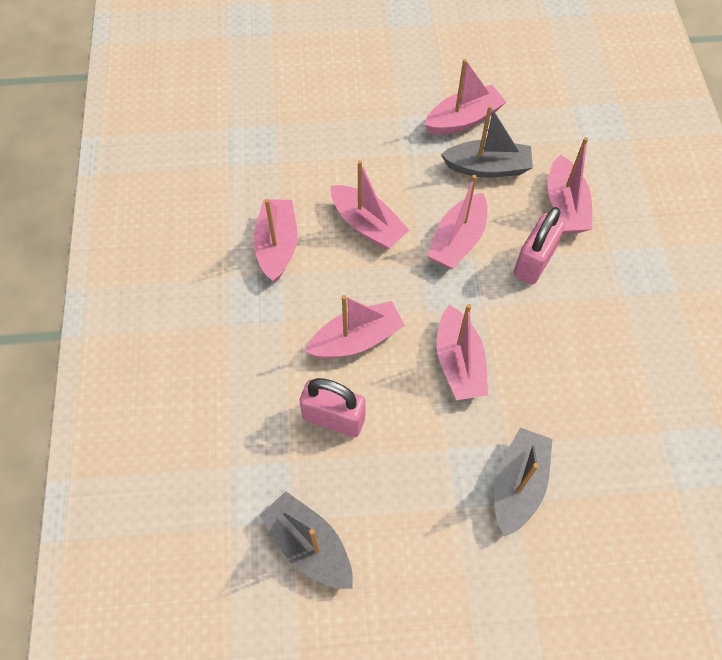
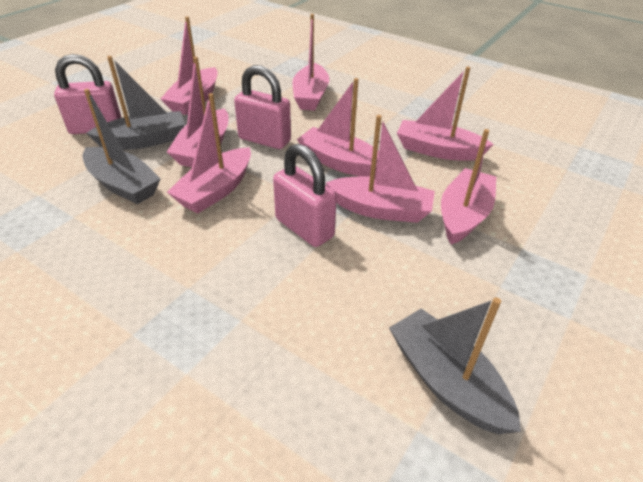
pink boat: 7 -> 8
pink padlock: 2 -> 3

